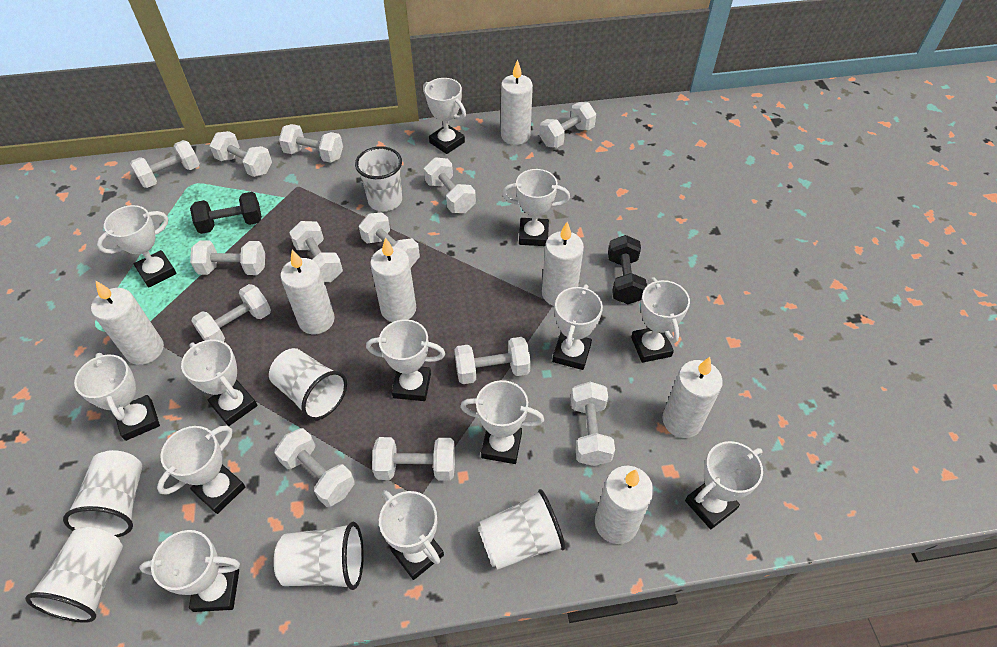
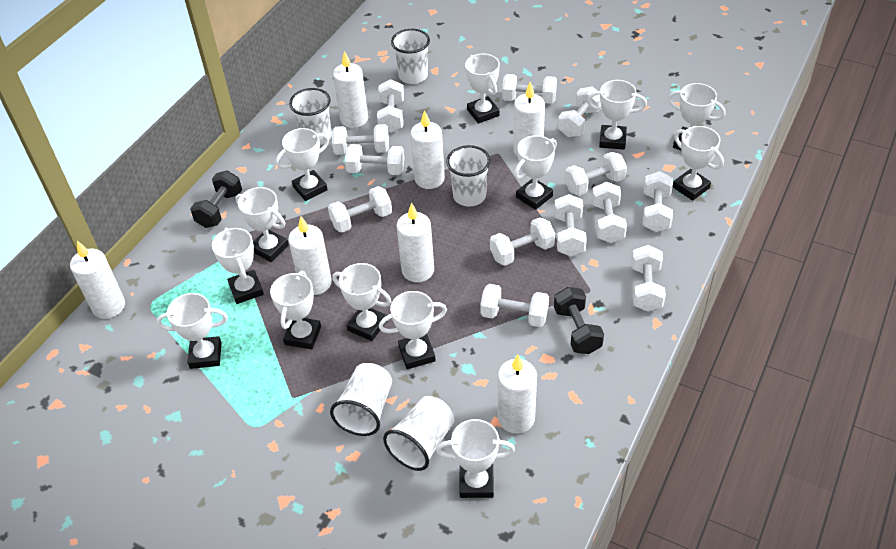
white cup: 6 -> 5

